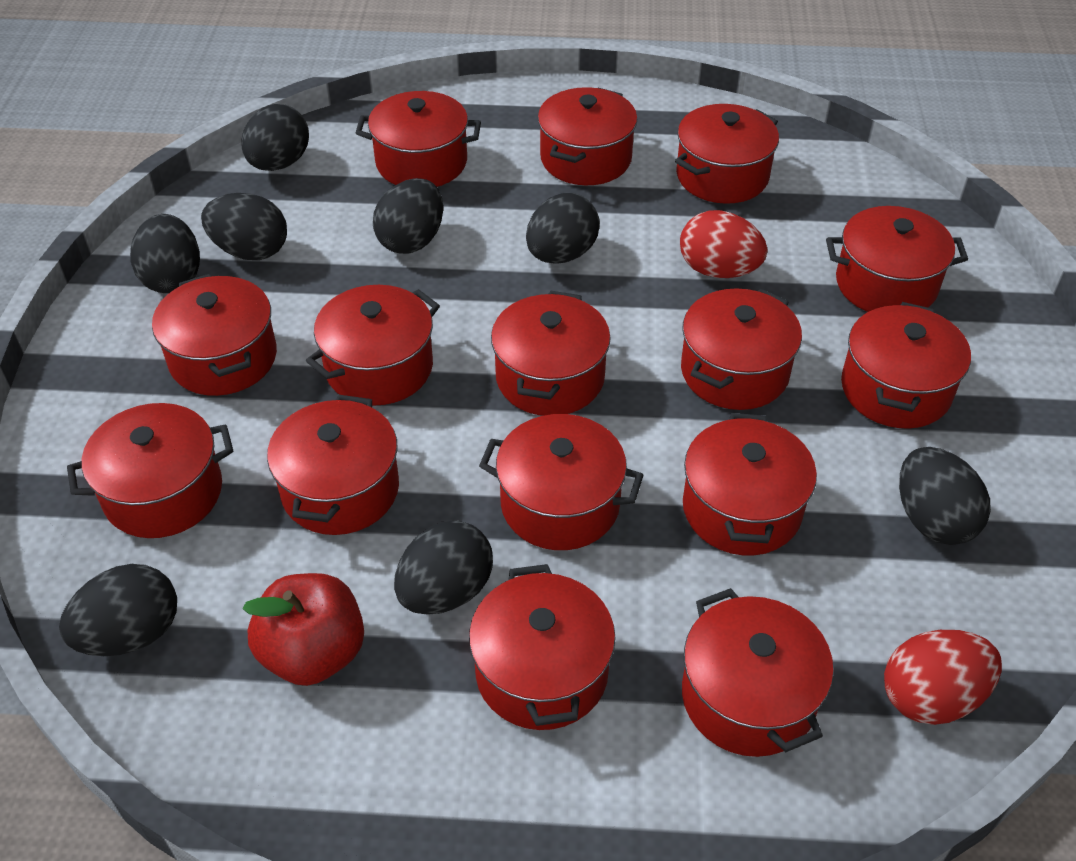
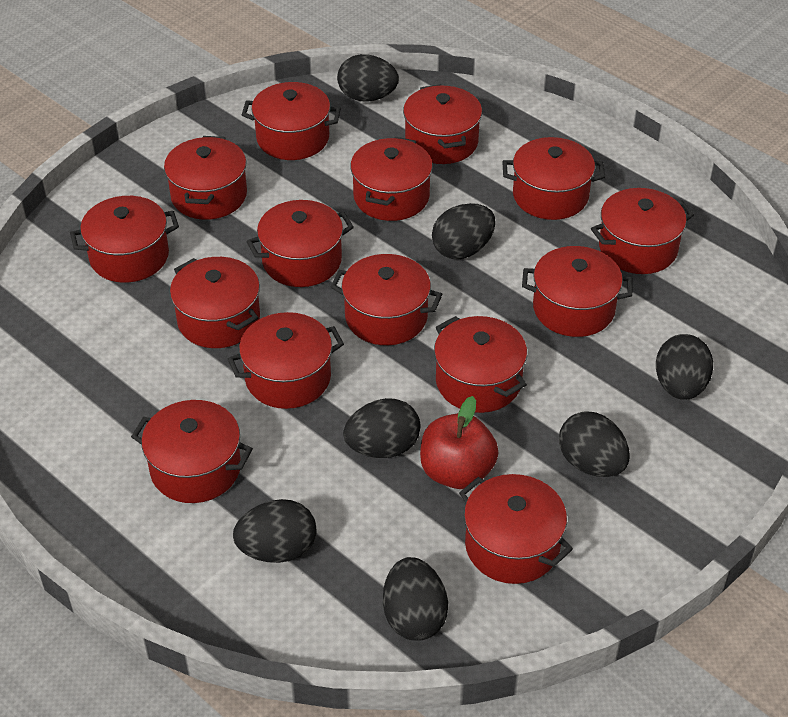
black egg: 8 -> 7
red egg: 2 -> 0

